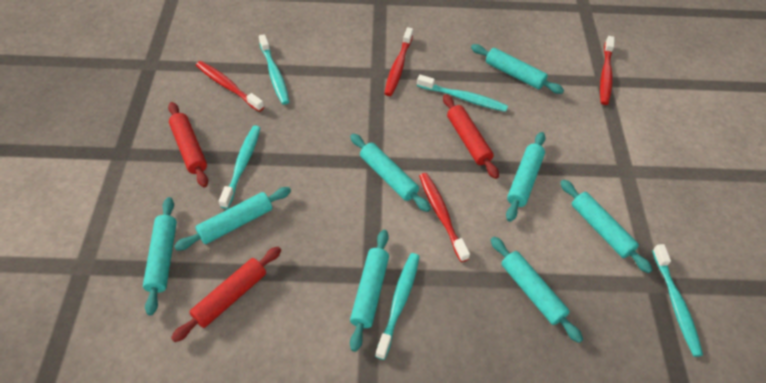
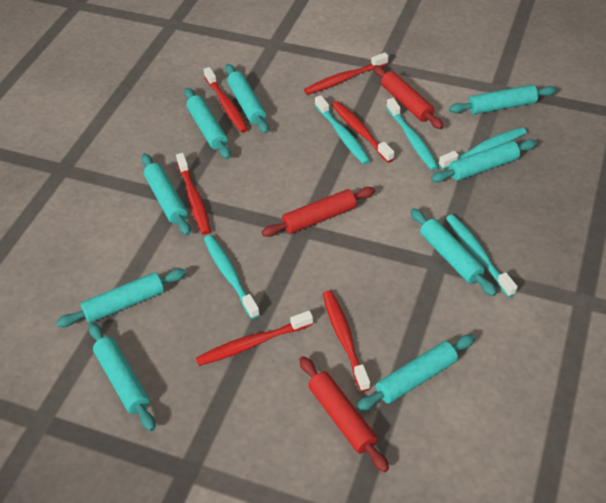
red toothbrush: 4 -> 6
turquoise rolling pin: 8 -> 9

